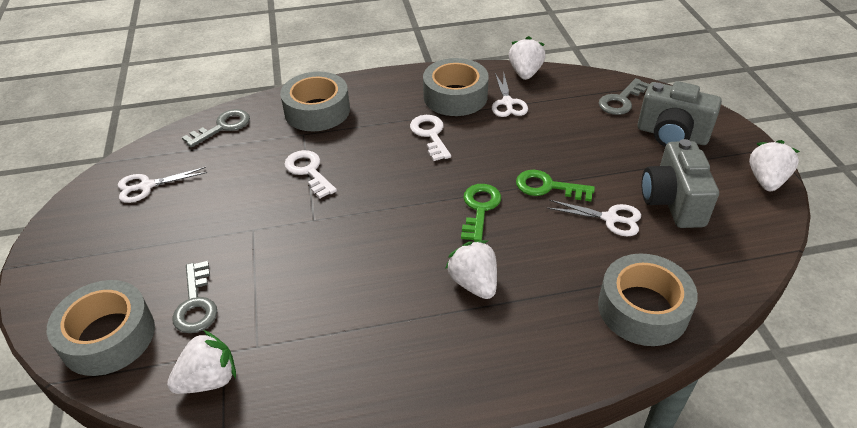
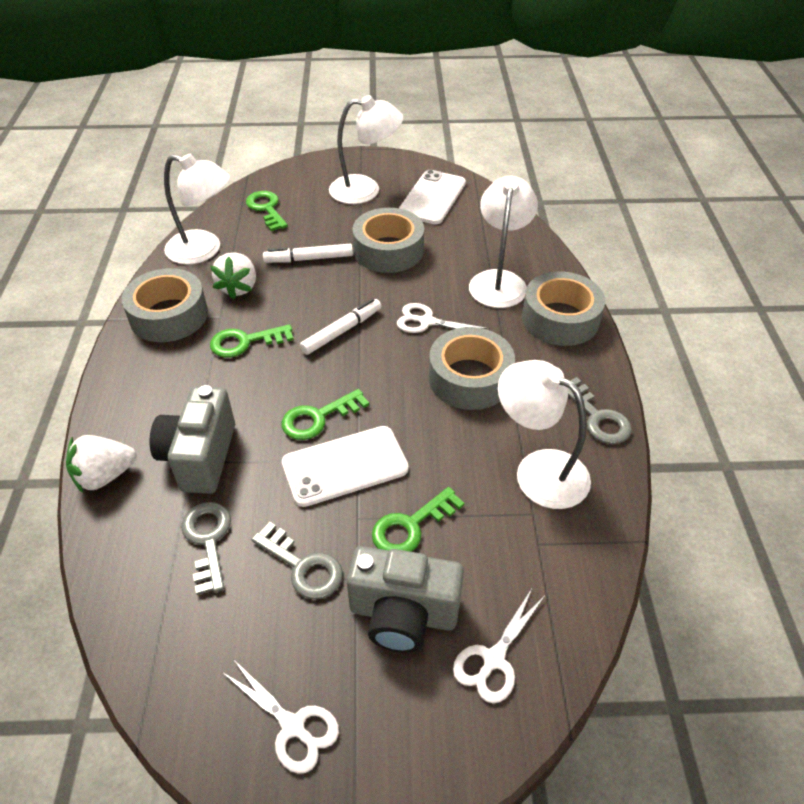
green key: 2 -> 4
white key: 2 -> 0
white lamp: 0 -> 4
white marker: 0 -> 2
white phone: 0 -> 2
white strawberry: 4 -> 2

